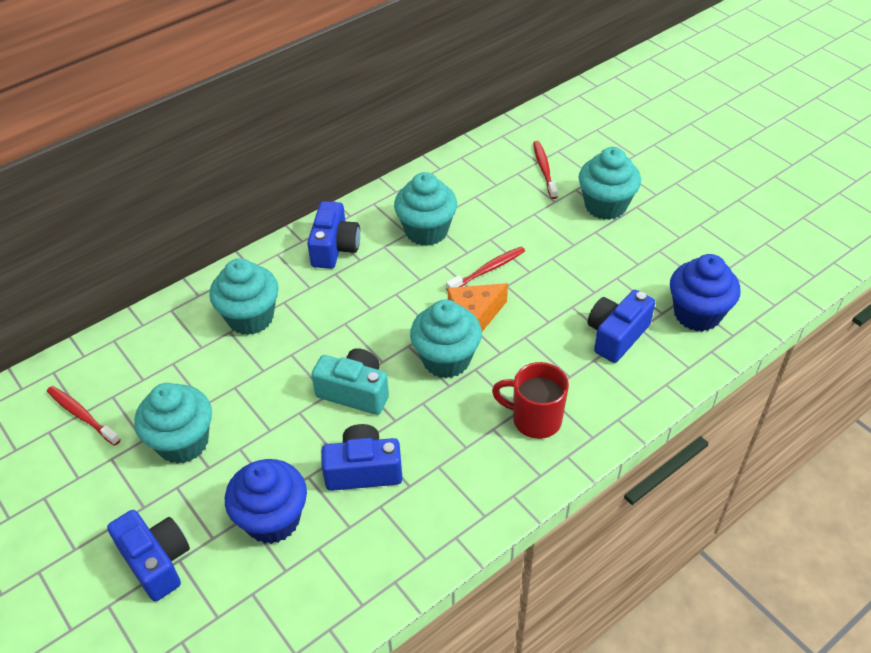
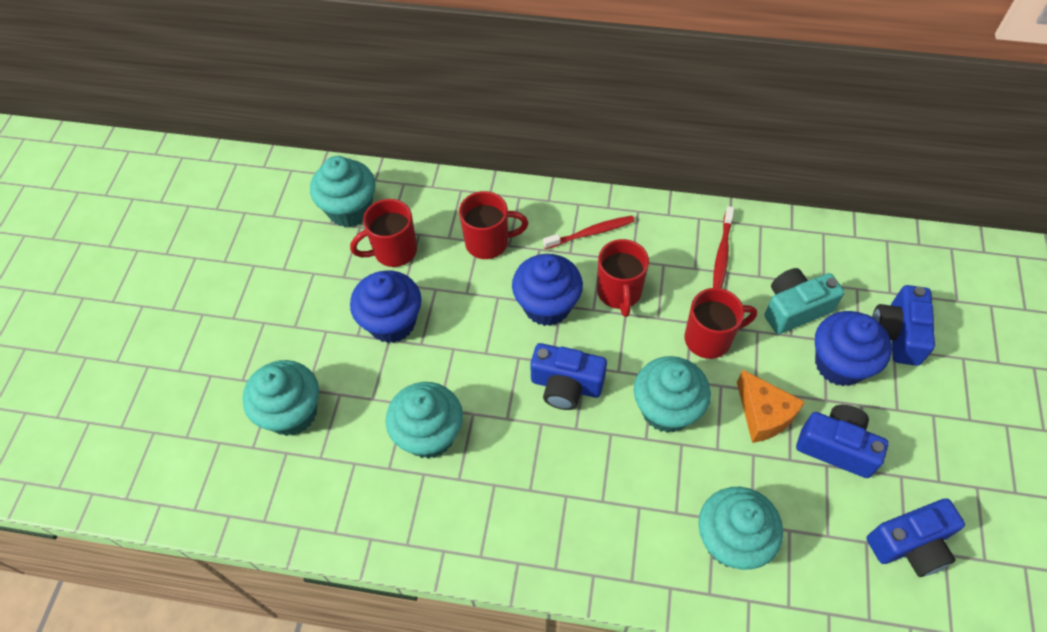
blue cupcake: 2 -> 3
red mug: 1 -> 4
red toothbrush: 3 -> 2

